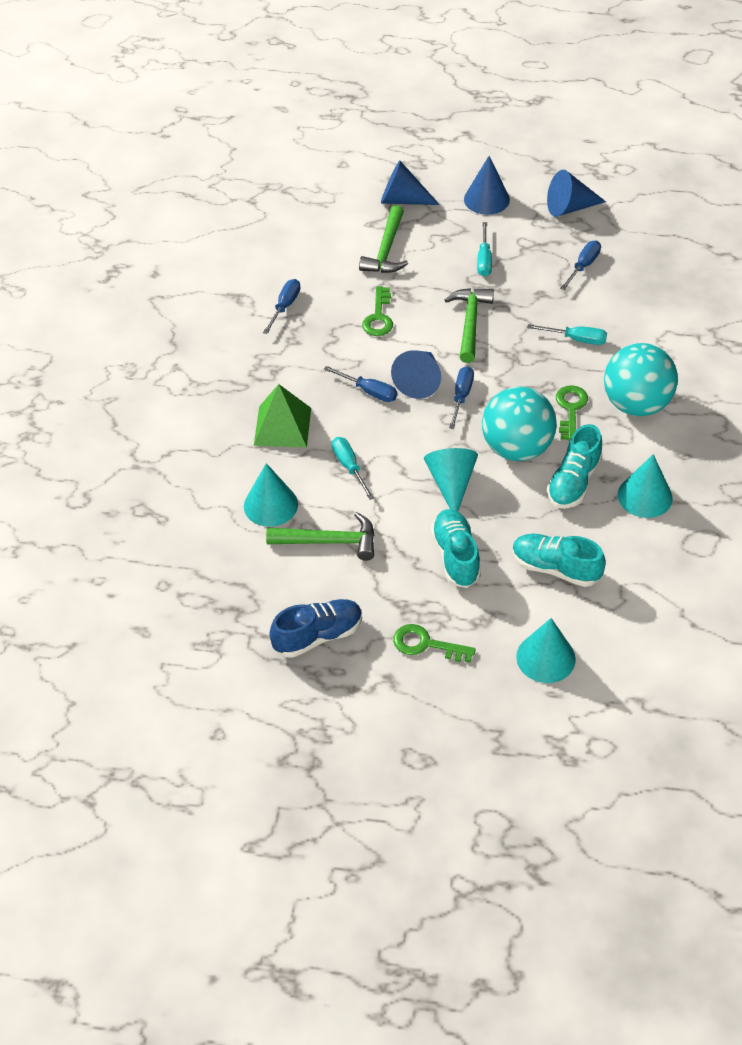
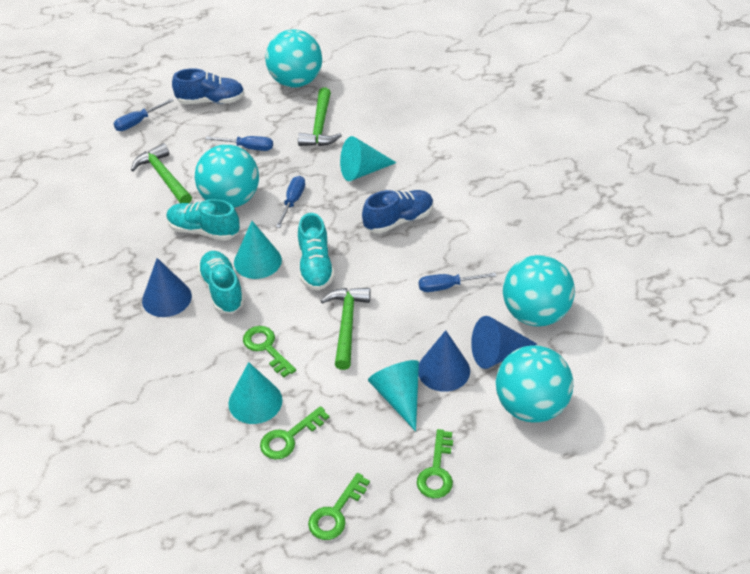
blue cone: 4 -> 3
blue shoe: 1 -> 2
green key: 3 -> 4
green pyramid: 1 -> 0
turquoise ball: 2 -> 4
turquoise screwdriver: 3 -> 0

